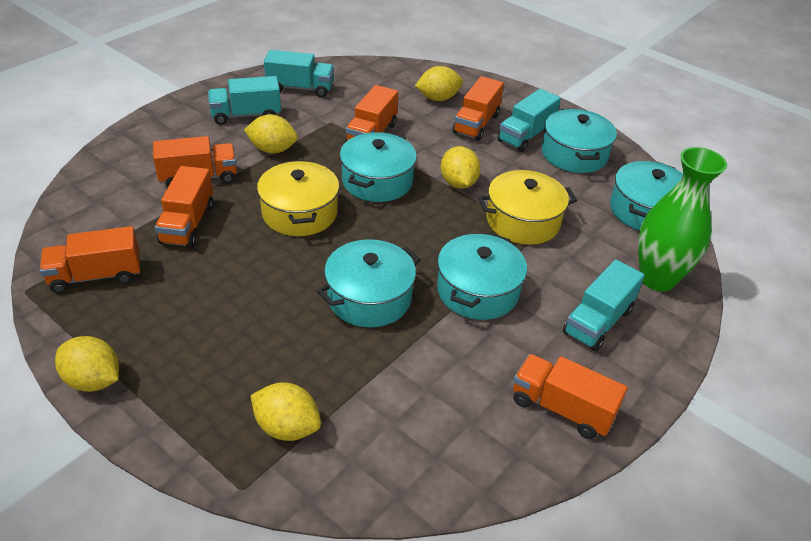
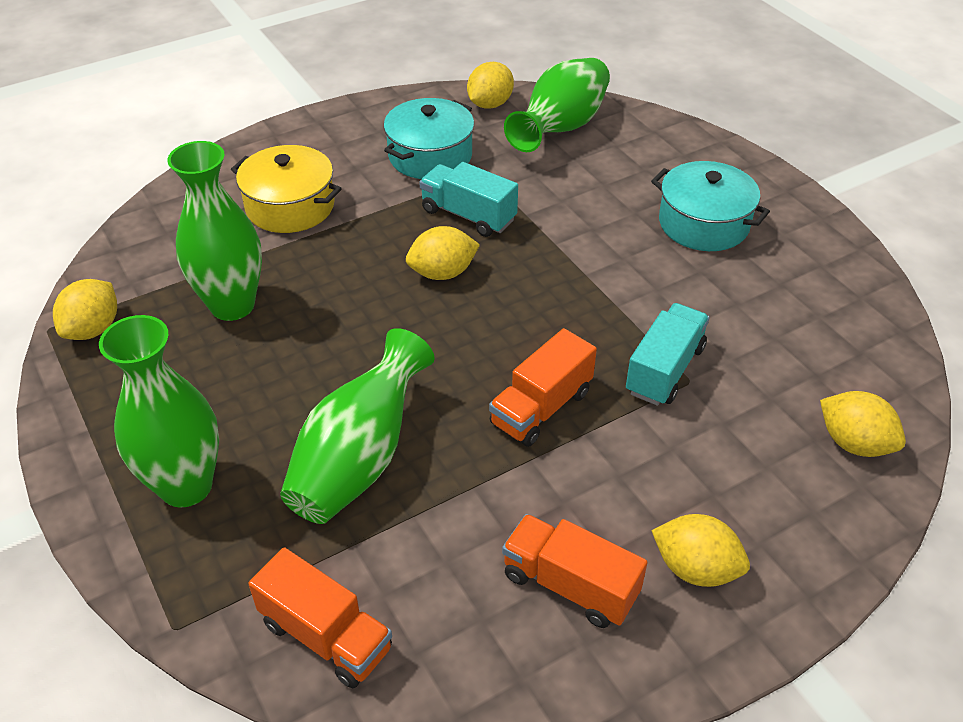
green vase: 1 -> 4
orange truck: 6 -> 3
turquoise pot: 5 -> 2
turquoise truck: 4 -> 2
yellow pot: 2 -> 1

